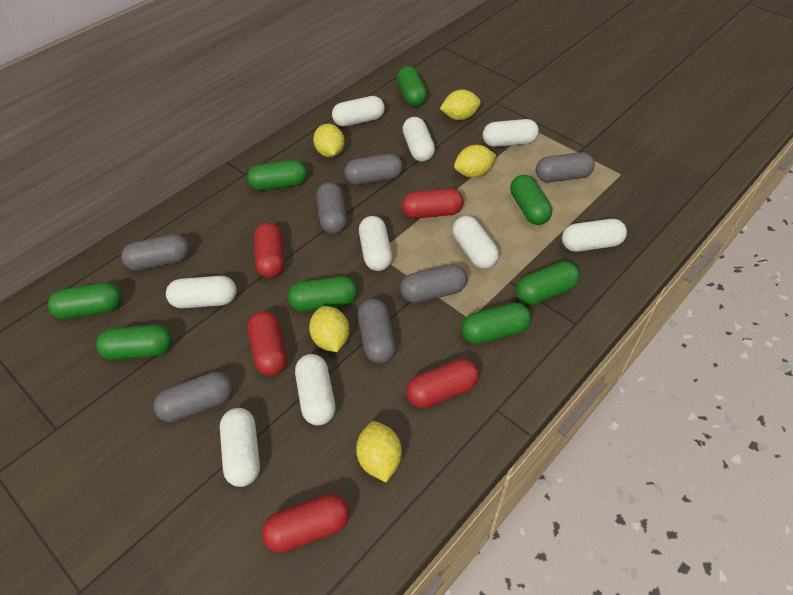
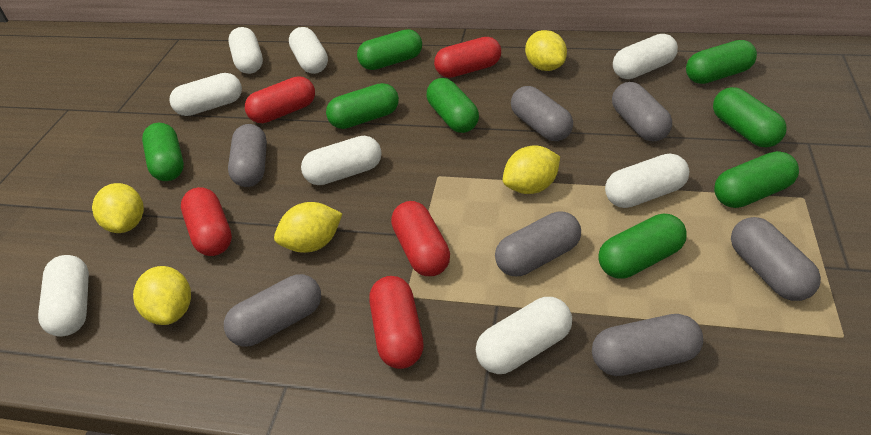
white capsule: 9 -> 8

